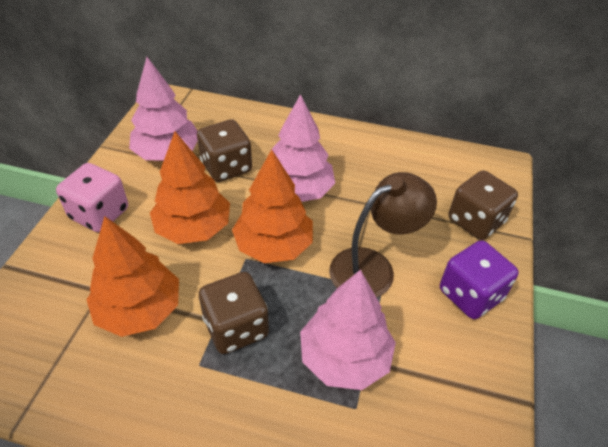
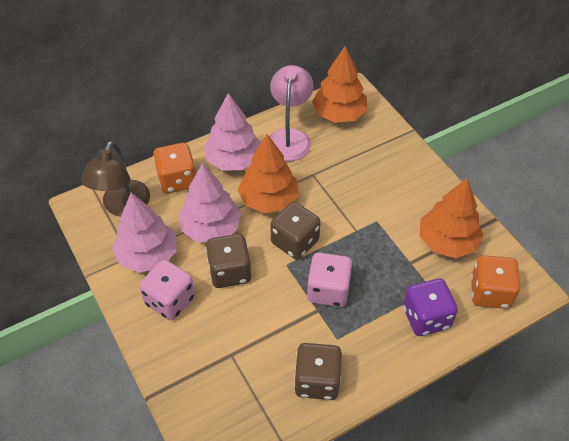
orange dice: 0 -> 2
pink dice: 1 -> 2
pink lamp: 0 -> 1

